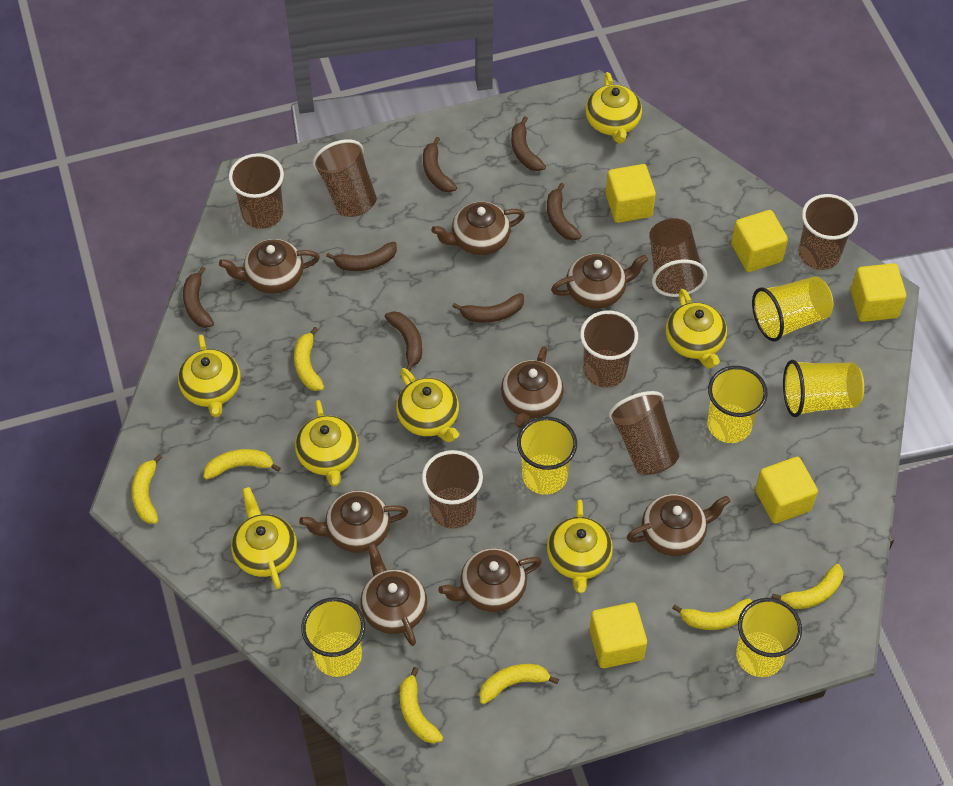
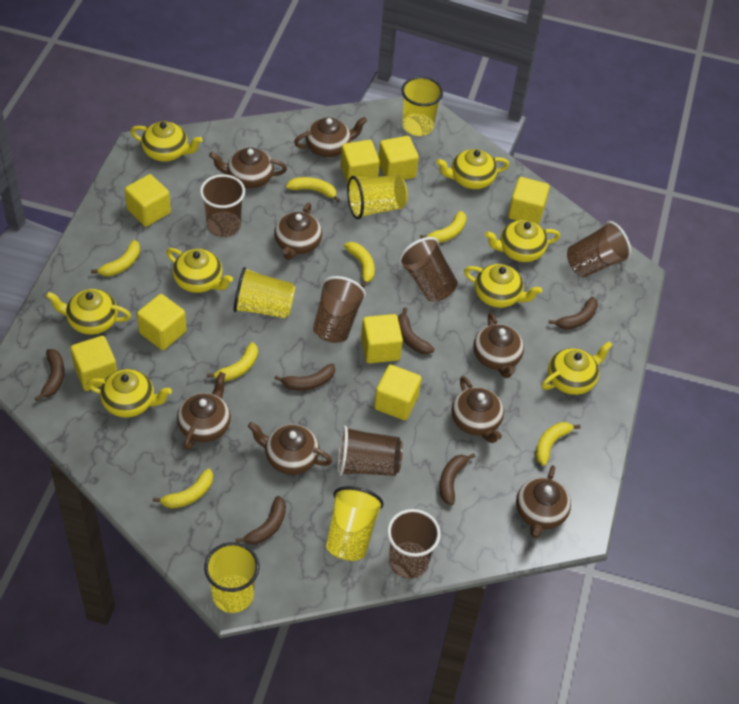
brown banana: 7 -> 6
brown cup: 7 -> 6
yellow cube: 5 -> 8
yellow cup: 6 -> 5
yellow teapot: 7 -> 8

